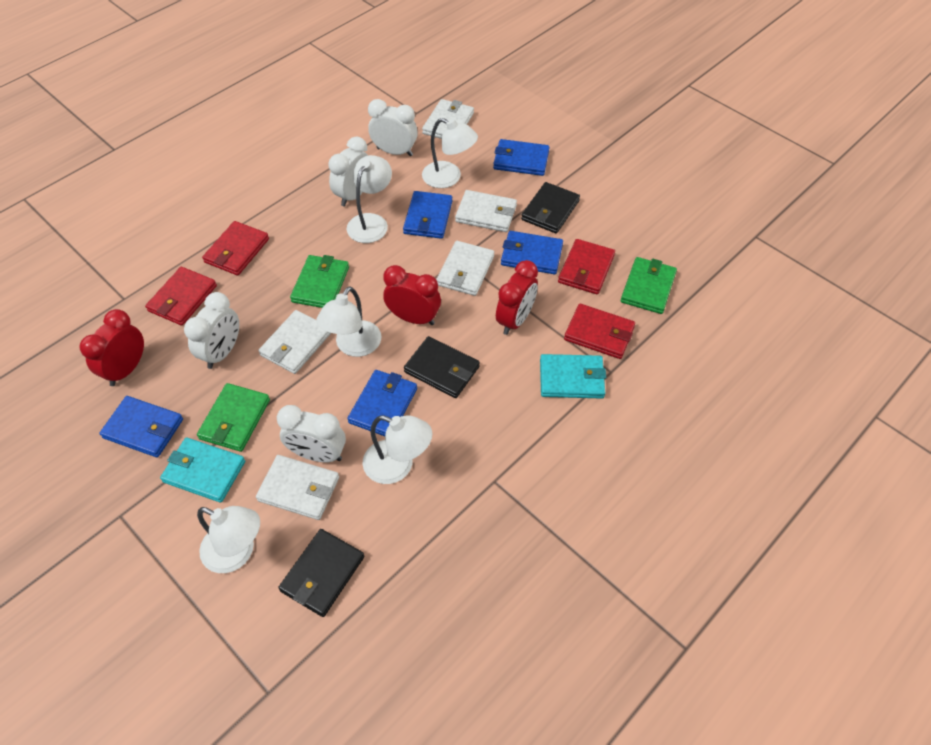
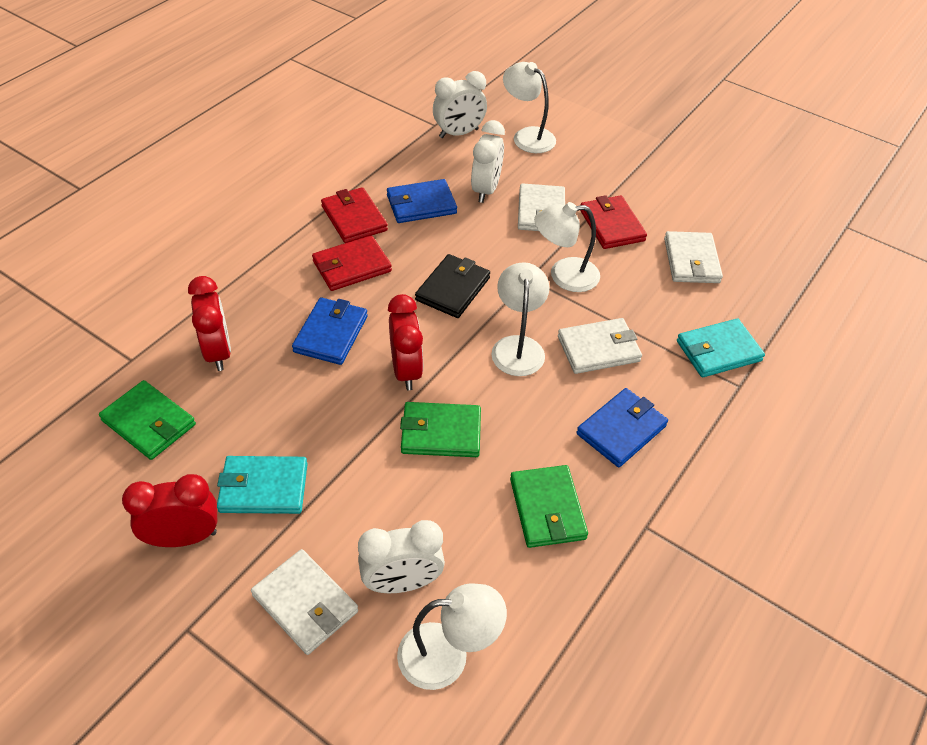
black wallet: 3 -> 1
blue wallet: 5 -> 3
red wallet: 4 -> 3
white clock: 4 -> 3
white lamp: 5 -> 4
white wallet: 5 -> 4

